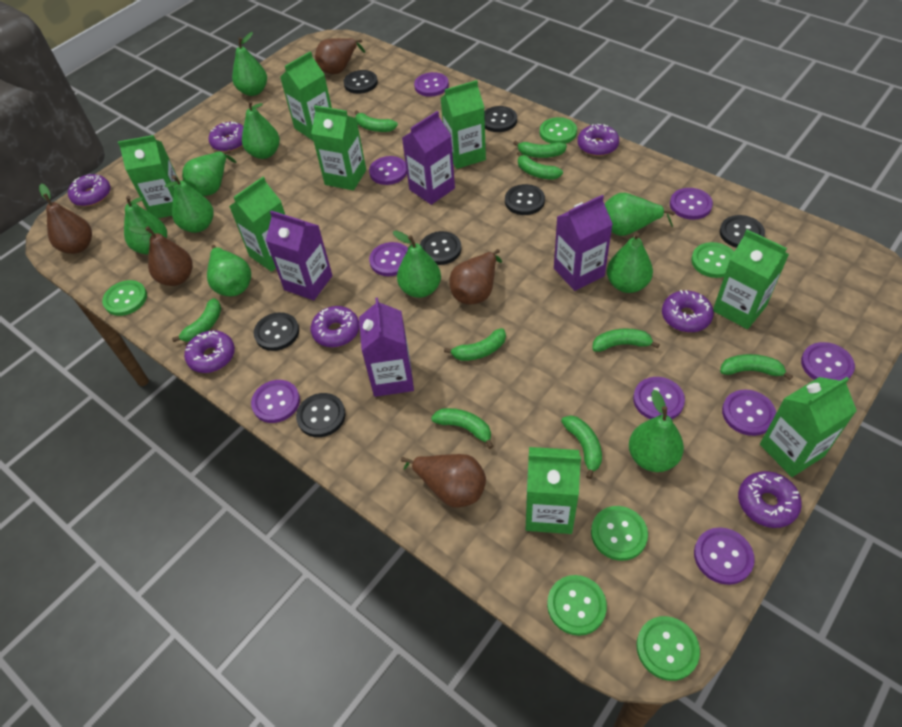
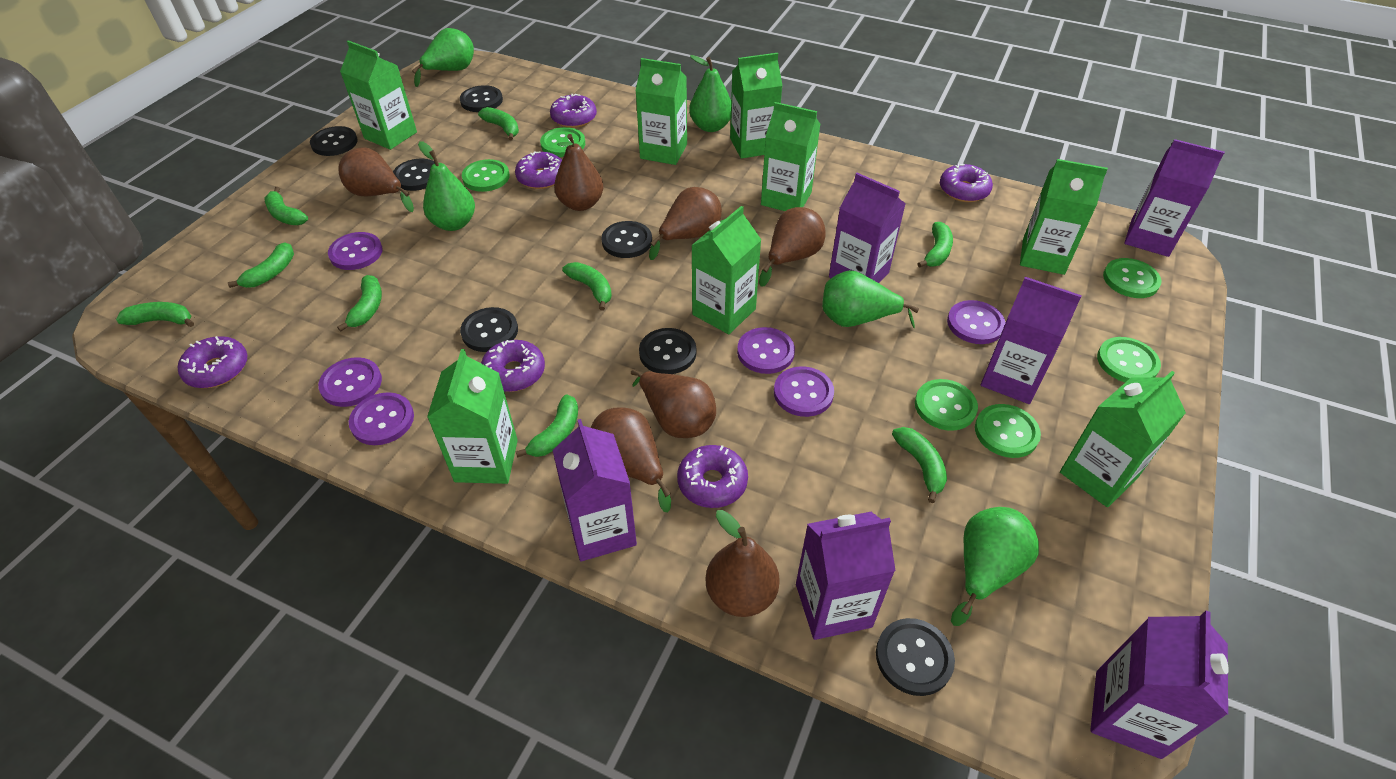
brown pear: 5 -> 7
green pear: 10 -> 5
purple button: 9 -> 6
purple carton: 4 -> 6
purple donut: 7 -> 6

